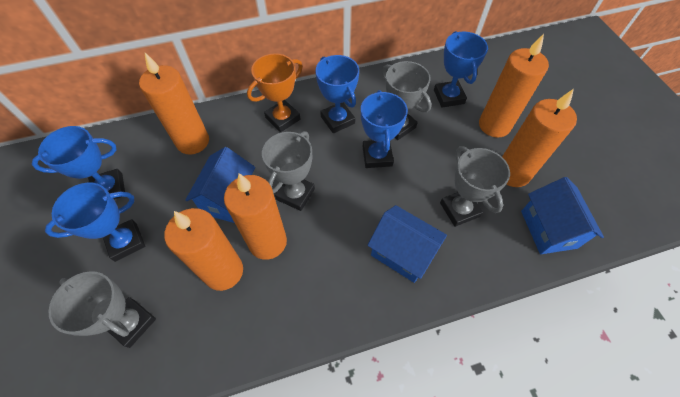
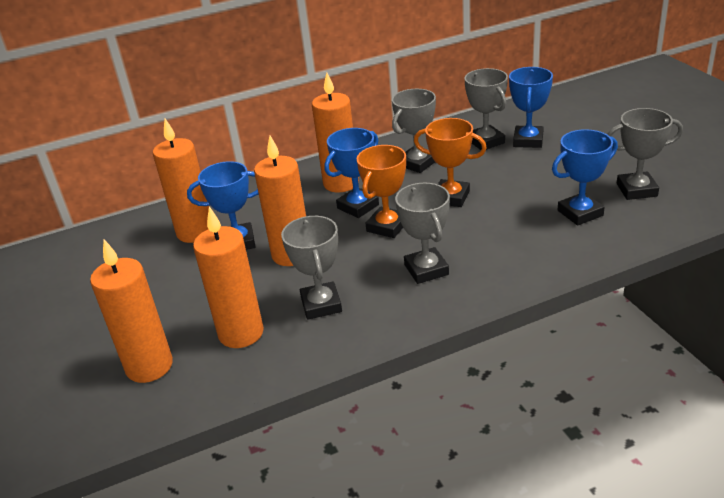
blue house: 3 -> 0
blue trophy: 5 -> 4
grey trophy: 4 -> 5
orange trophy: 1 -> 2

